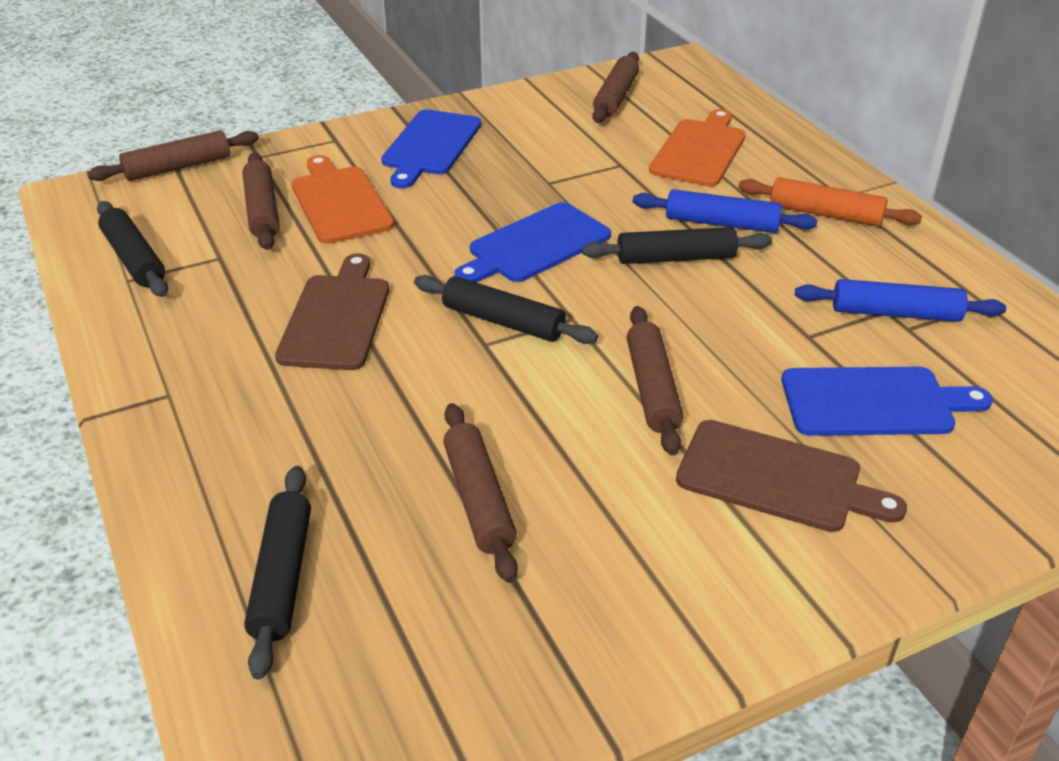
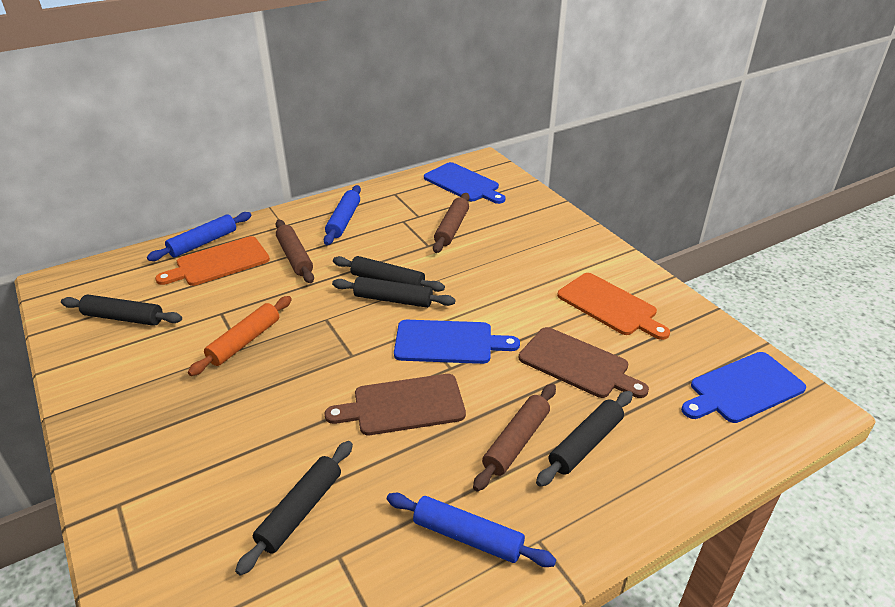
black rolling pin: 4 -> 5
blue rolling pin: 2 -> 3
brown rolling pin: 5 -> 3

